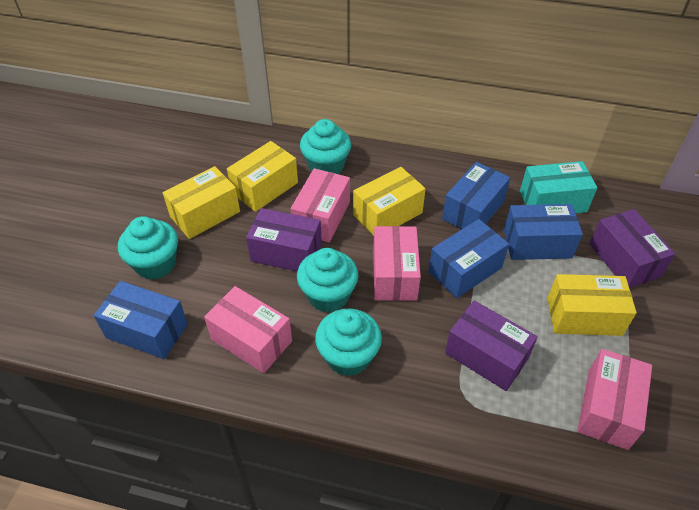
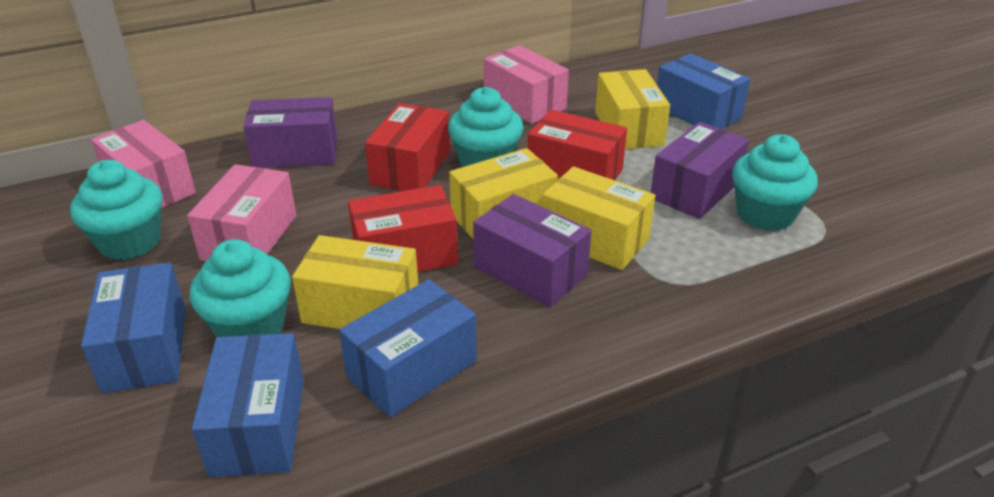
pink box: 4 -> 3
red box: 0 -> 3
turquoise box: 1 -> 0

